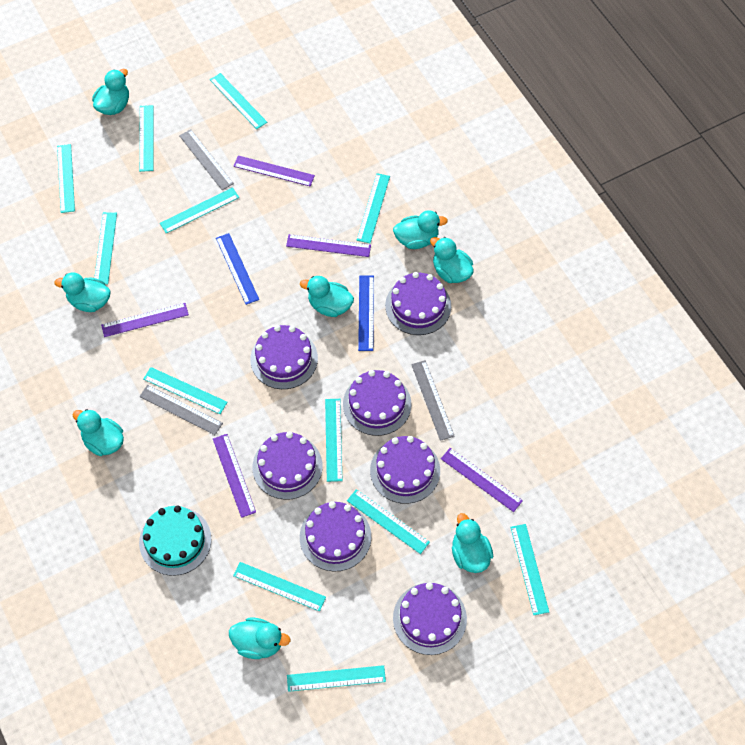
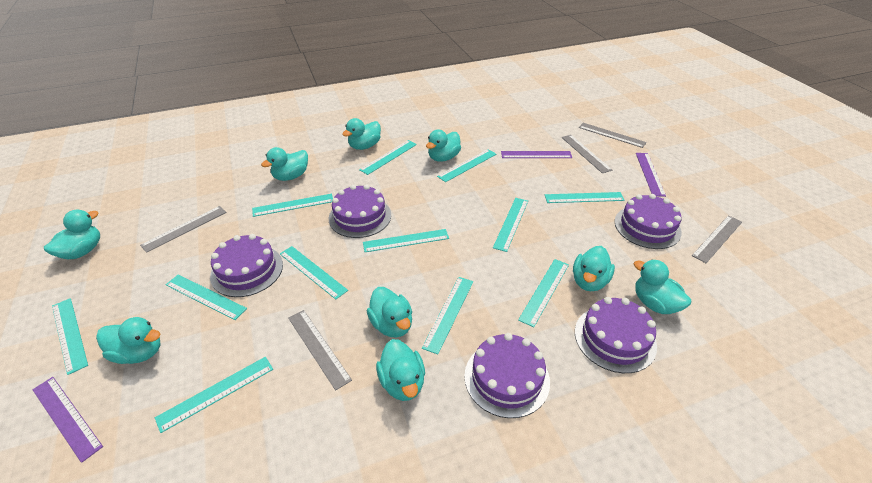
blue ruler: 2 -> 0
grey ruler: 3 -> 5
purple cake: 7 -> 5
purple ruler: 5 -> 3
turquoise cake: 1 -> 0
turquoise duck: 8 -> 9

